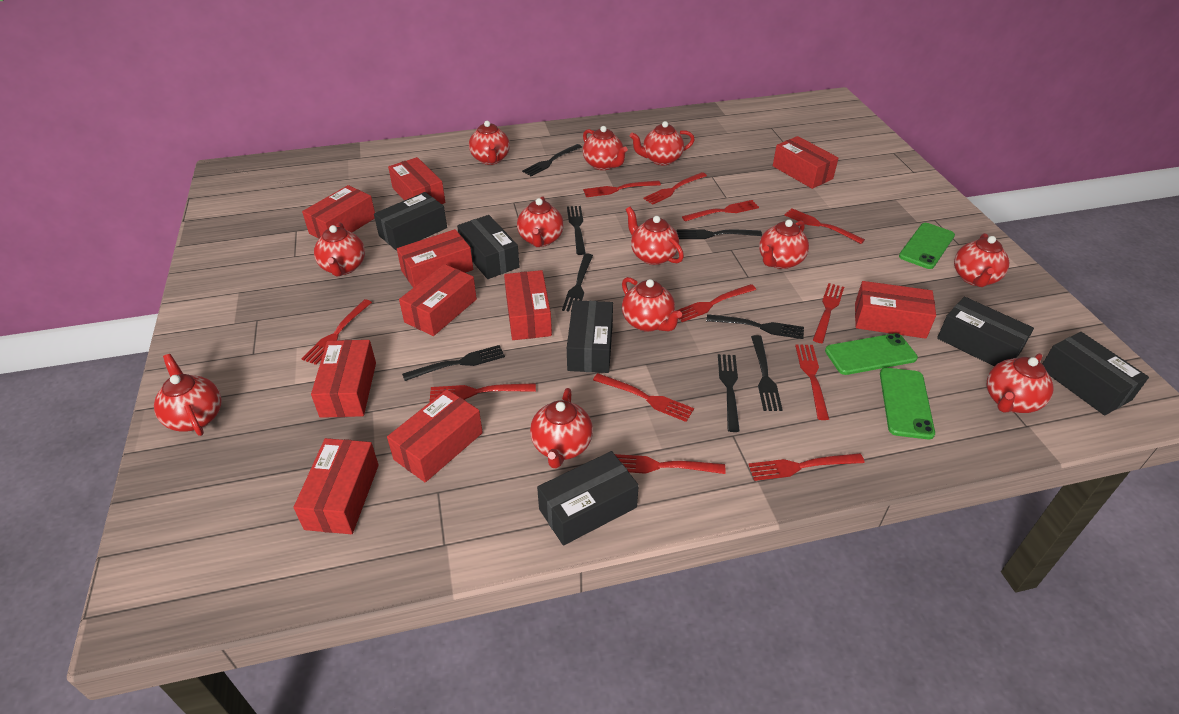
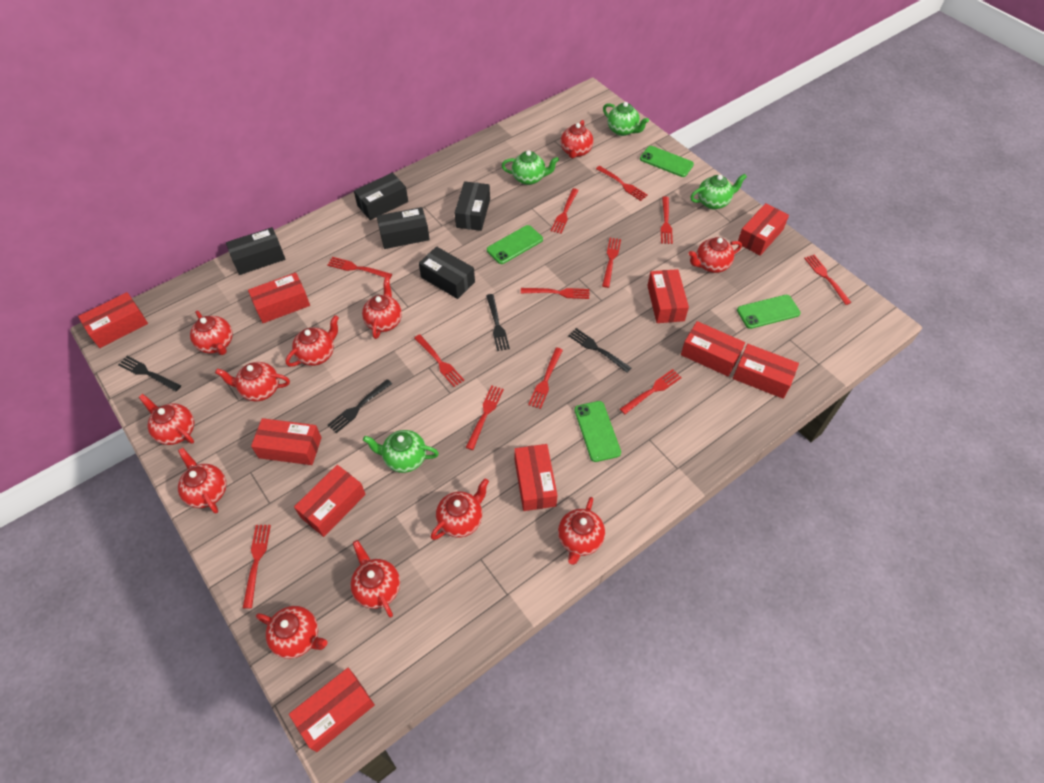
black box: 6 -> 5
black fork: 8 -> 4
green phone: 3 -> 4
green teapot: 0 -> 4

